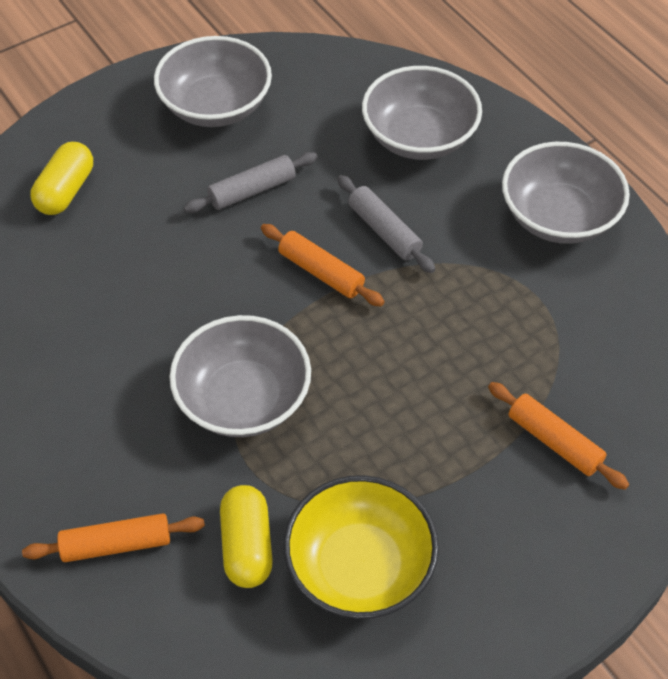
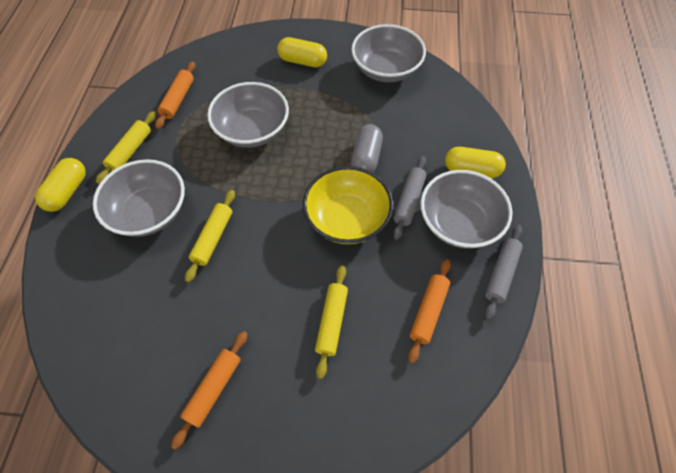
grey capsule: 0 -> 1
yellow capsule: 2 -> 3
yellow rolling pin: 0 -> 3

